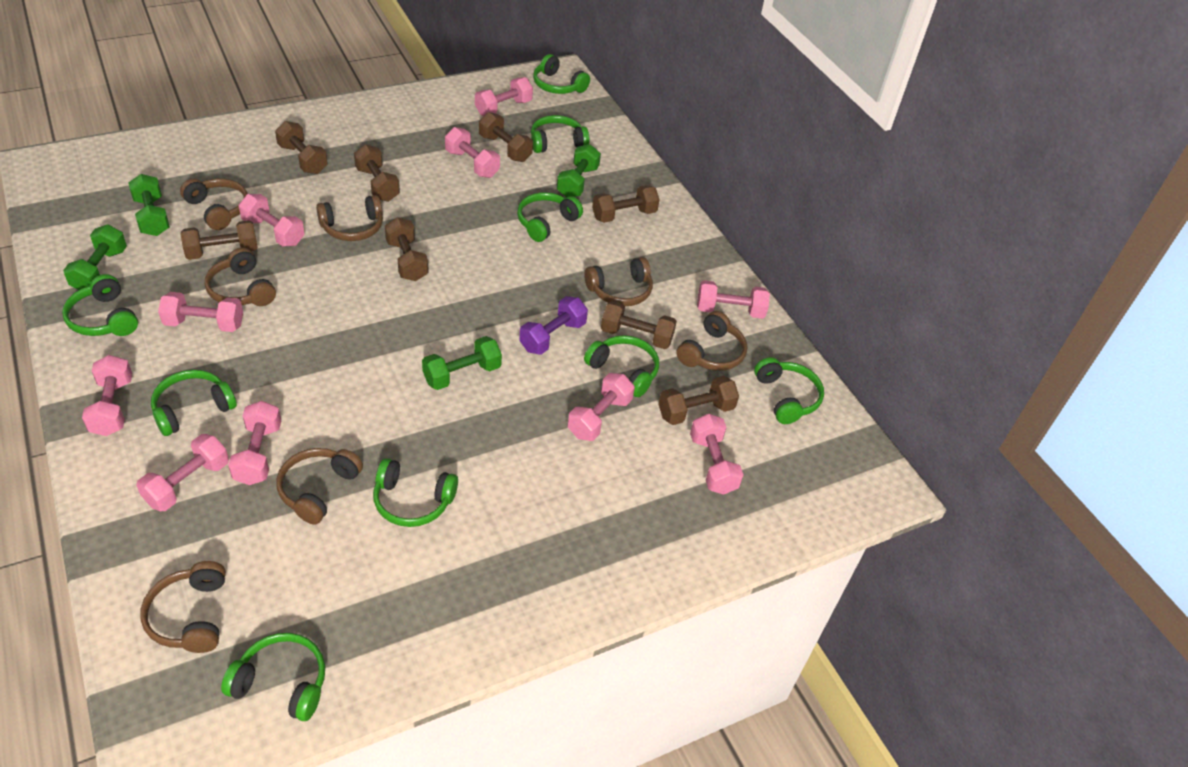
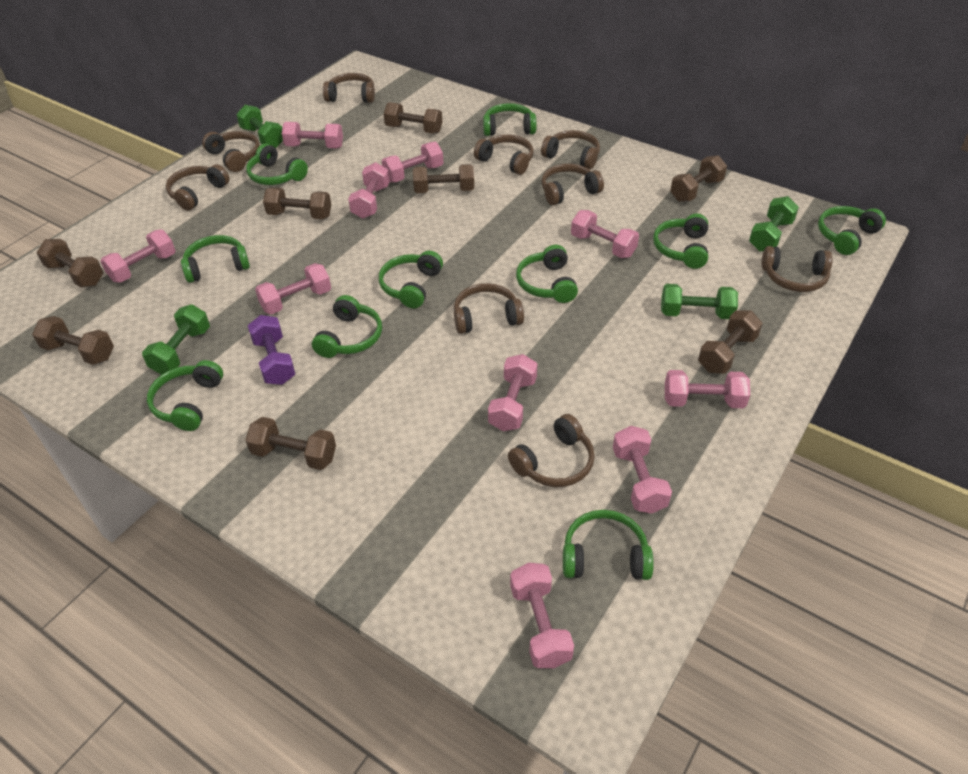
brown headphones: 7 -> 9
green headphones: 9 -> 10

